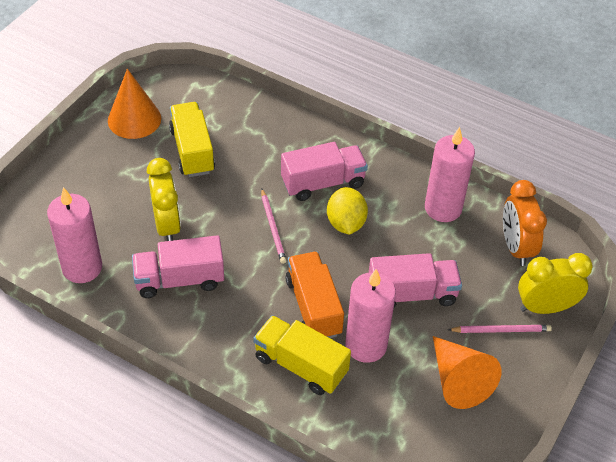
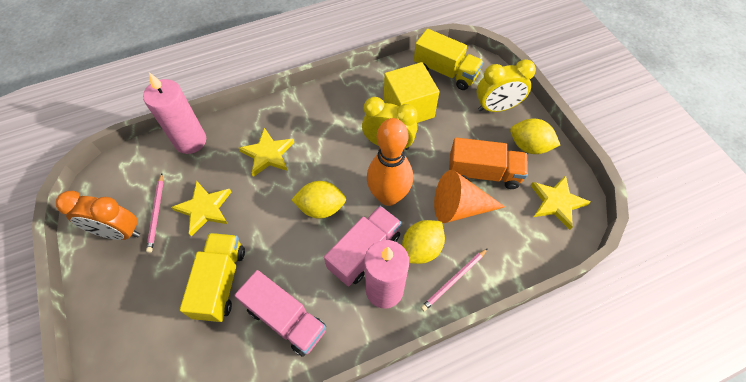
orange bowling pin: 0 -> 1
orange cone: 2 -> 1
pink candle: 3 -> 2
pink truck: 3 -> 2
yellow cube: 0 -> 1
yellow lemon: 1 -> 3
yellow star: 0 -> 3

